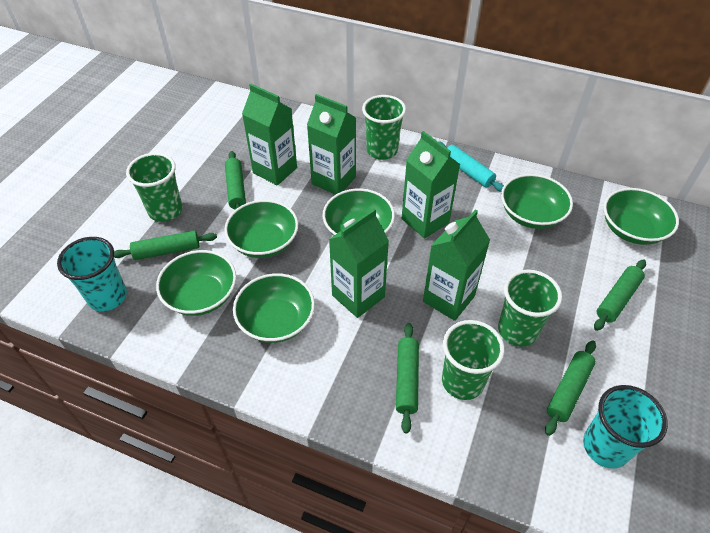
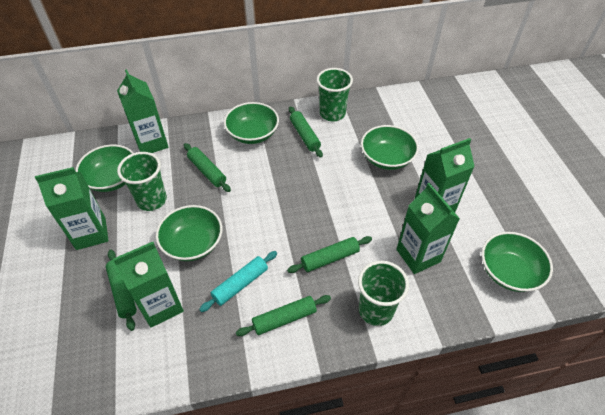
green bowl: 6 -> 5
green cup: 4 -> 3
turquoise cup: 2 -> 0

